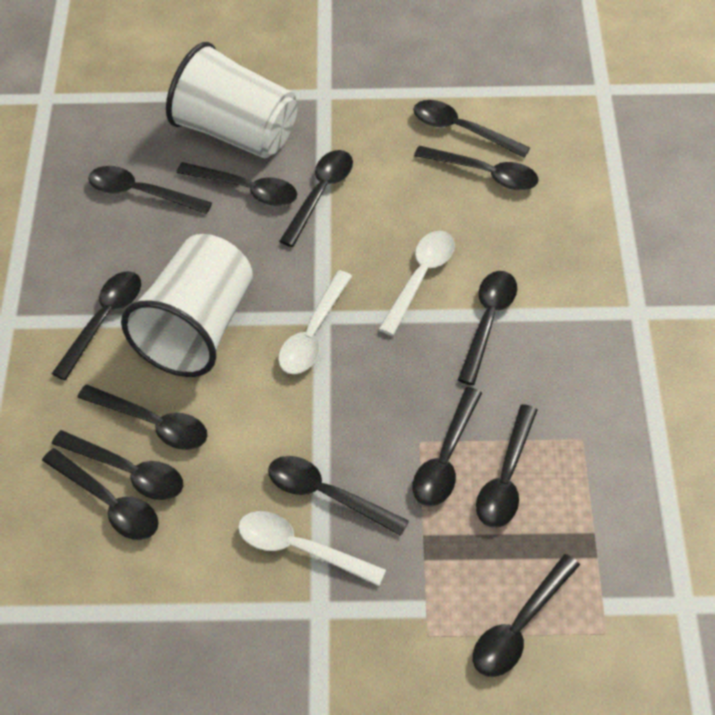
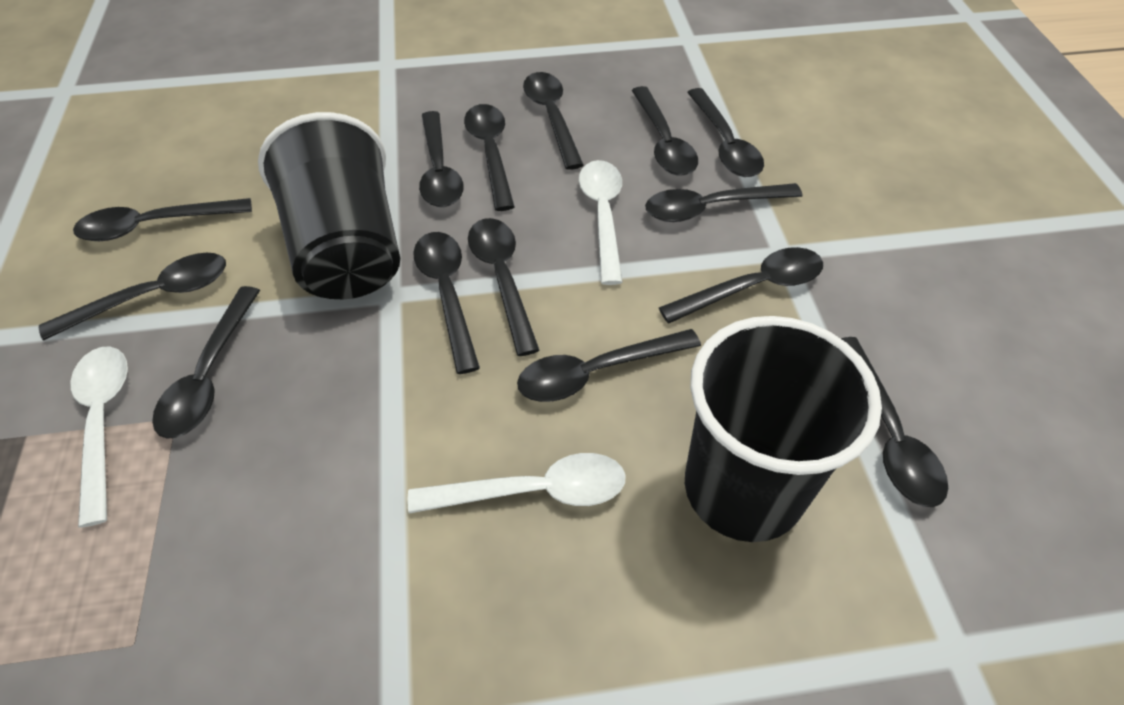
black cup: 0 -> 2
white cup: 2 -> 0

